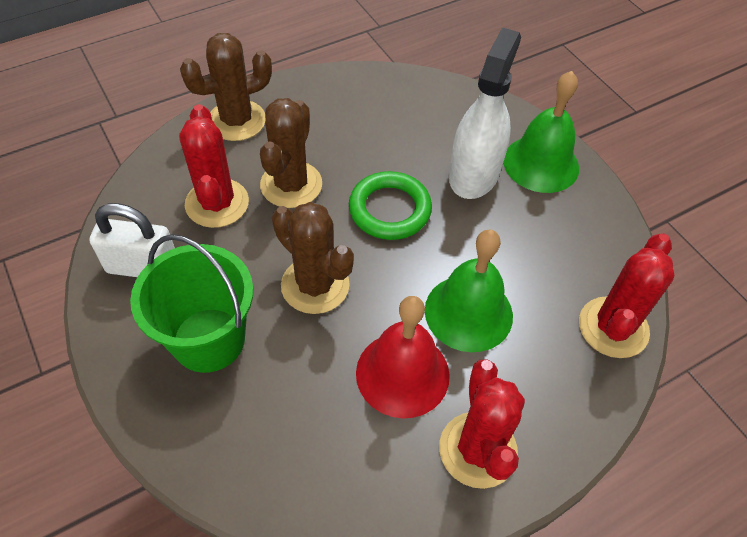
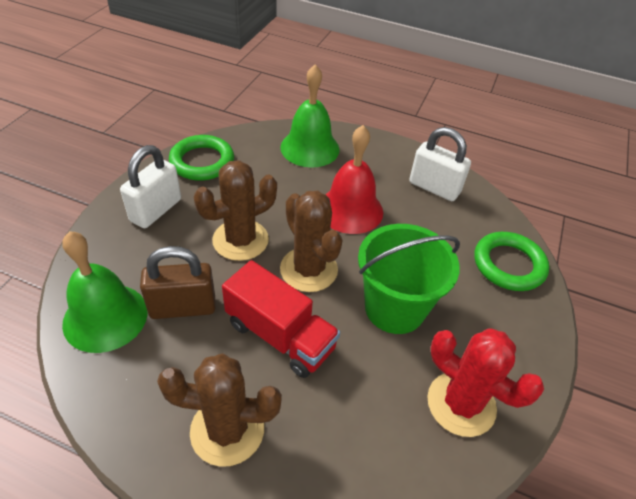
brown padlock: 0 -> 1
green ring: 1 -> 2
red cactus: 3 -> 1
red truck: 0 -> 1
white padlock: 1 -> 2
white spray bottle: 1 -> 0

